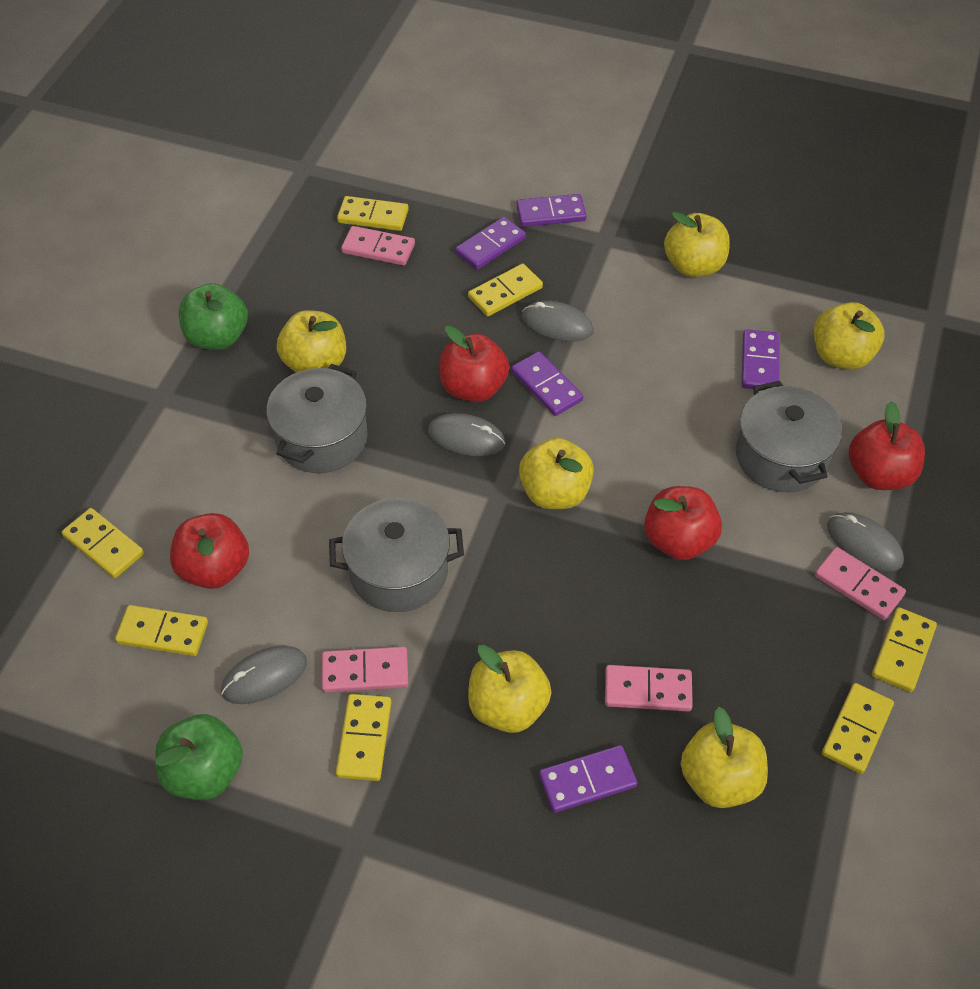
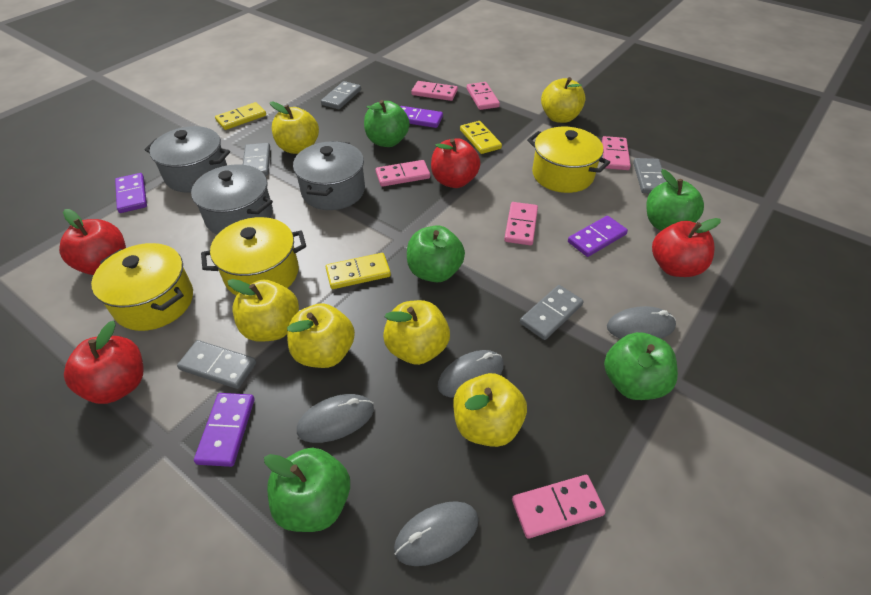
green apple: 2 -> 5
grey domino: 0 -> 5
pink domino: 4 -> 6
purple domino: 5 -> 4
yellow domino: 7 -> 3
yellow pot: 0 -> 3

